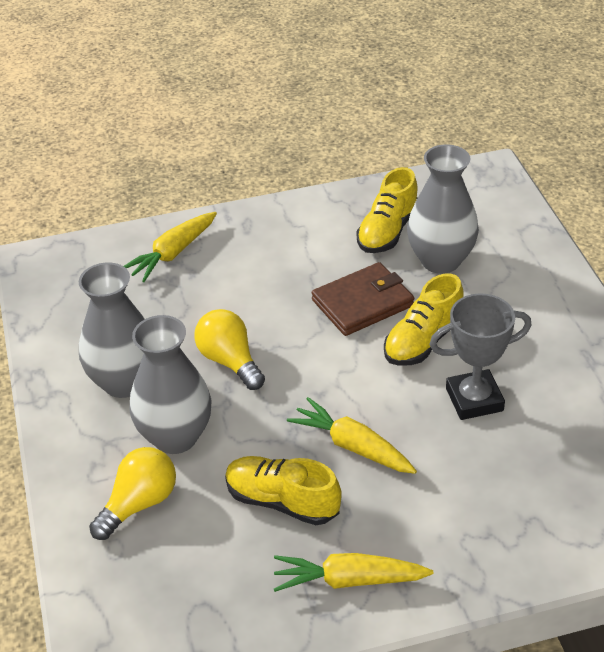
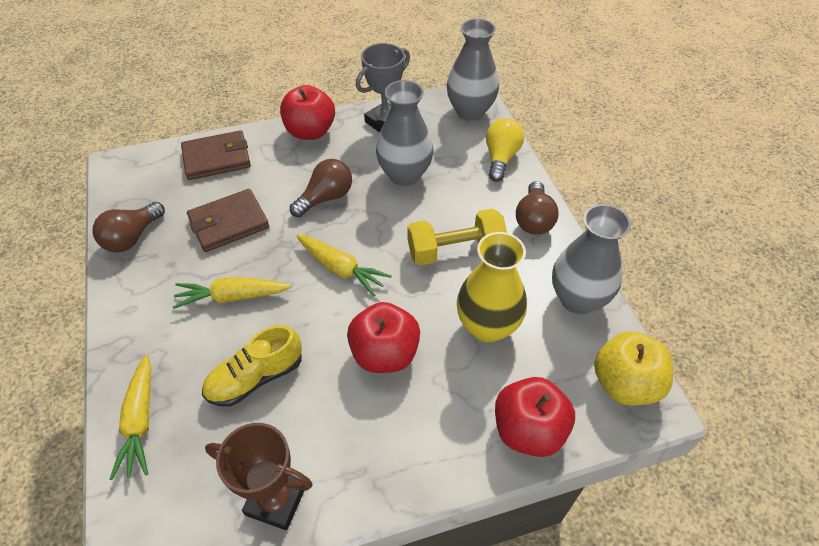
brown light bulb: 0 -> 3
brown trophy: 0 -> 1
brown wallet: 1 -> 2
red apple: 0 -> 3
yellow apple: 0 -> 1
yellow dumbbell: 0 -> 1
yellow light bulb: 2 -> 1
yellow shoe: 3 -> 1
yellow vase: 0 -> 1

